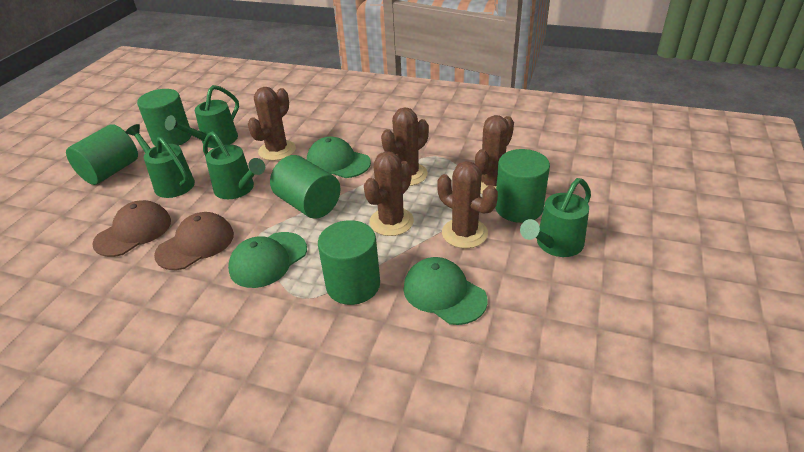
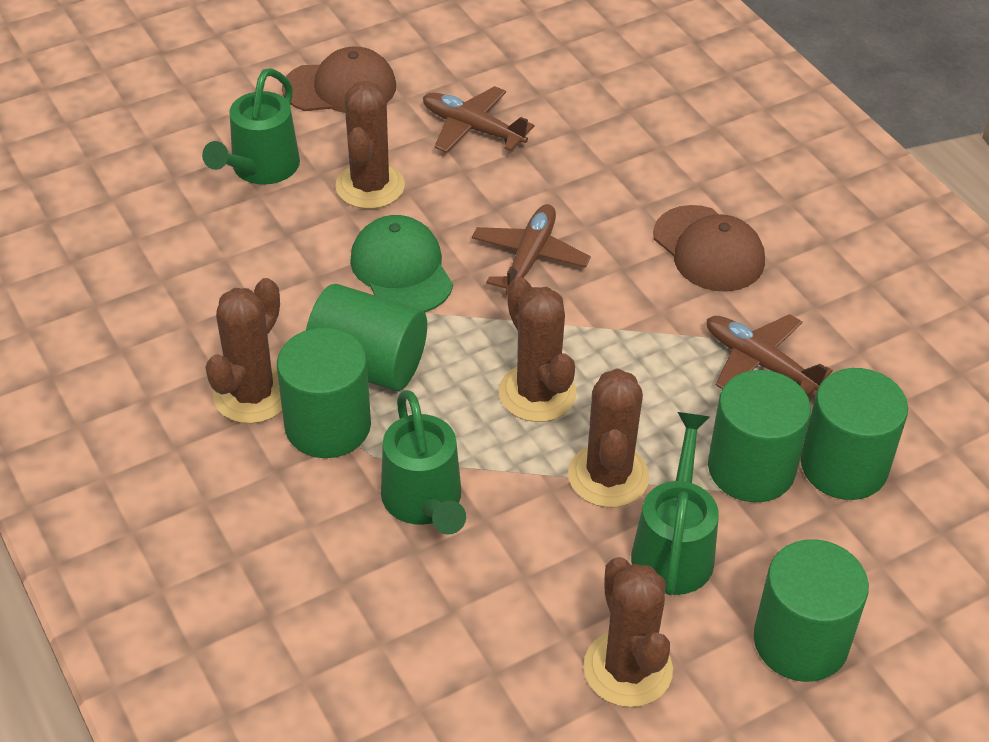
brown plane: 0 -> 3
green cap: 3 -> 1
green watering can: 4 -> 3

